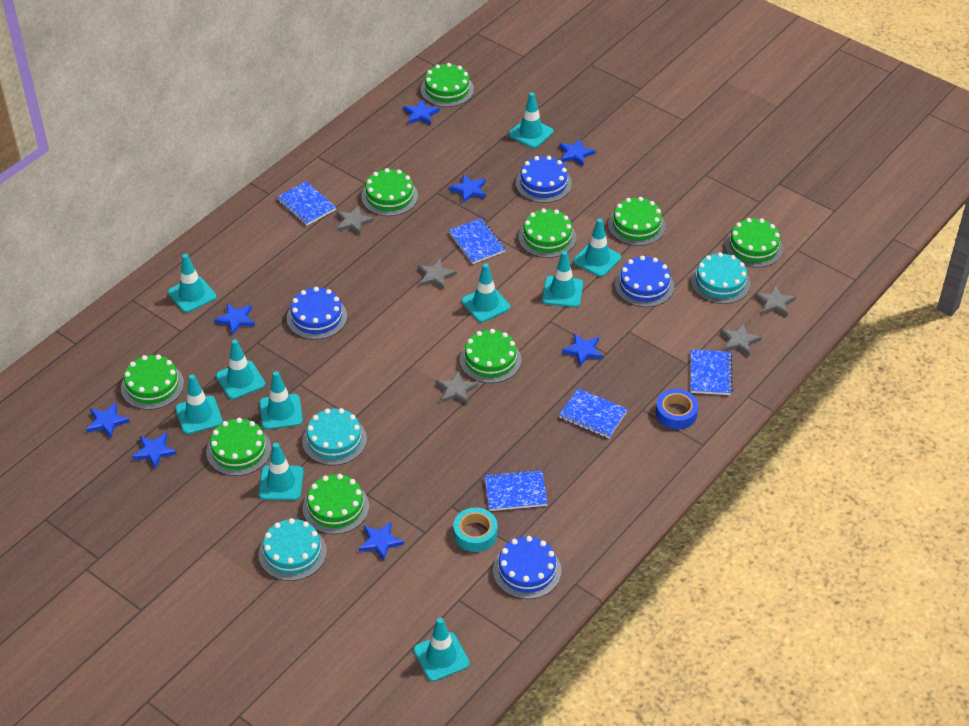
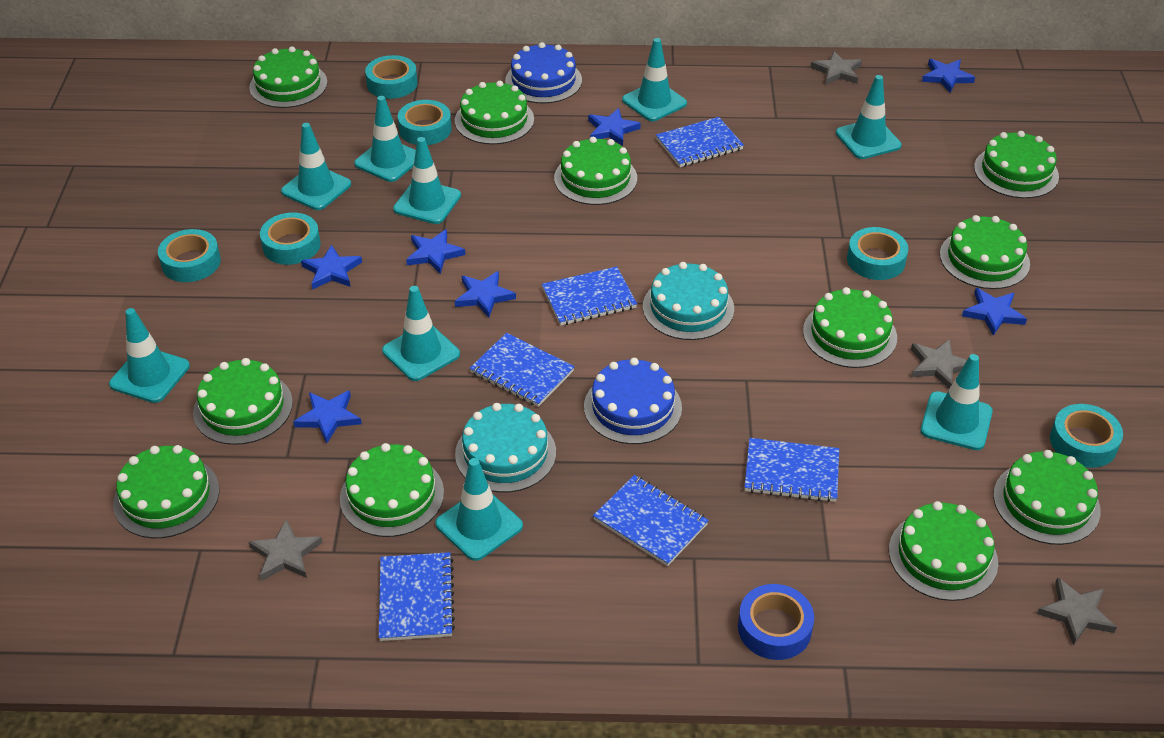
blue cake: 4 -> 2
blue notebook: 5 -> 6
blue star: 8 -> 7
green cake: 9 -> 11
grey star: 5 -> 4
turquoise cake: 3 -> 2
turquoise tape: 1 -> 6
turquoise traffic cone: 10 -> 9

